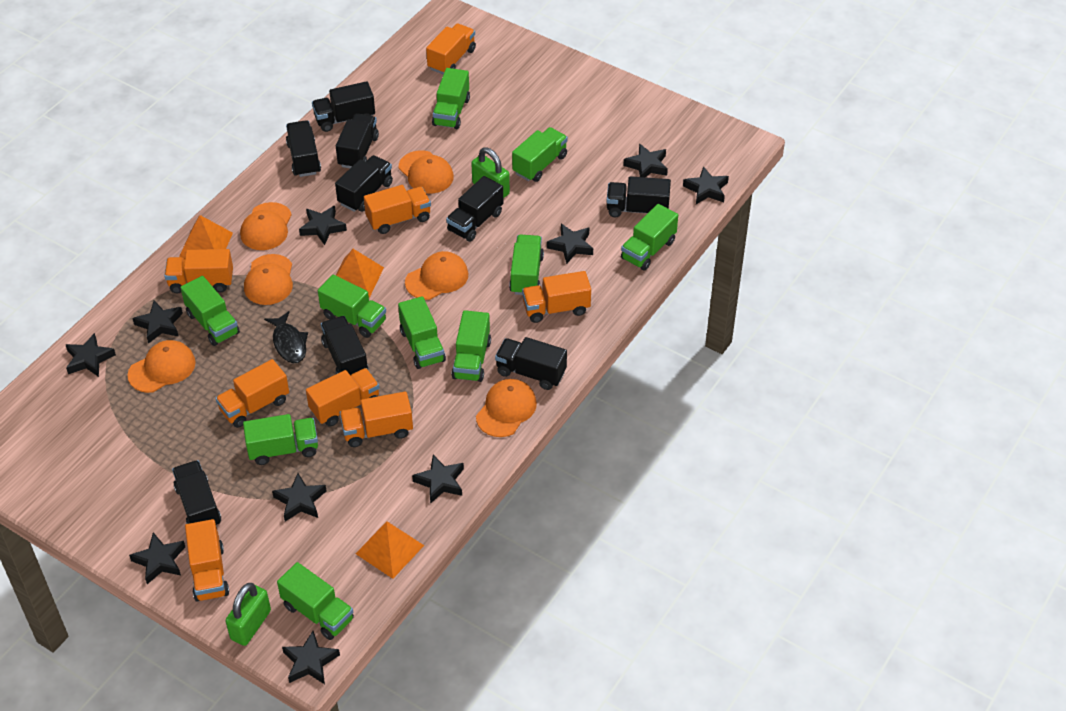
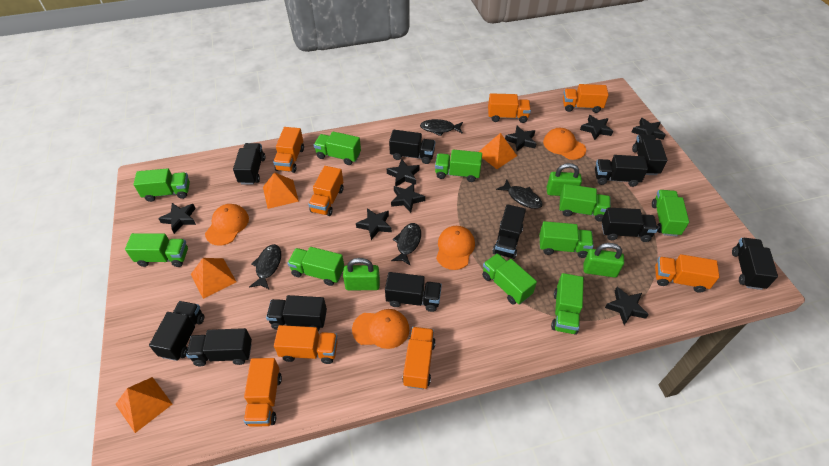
black fish: 1 -> 4
black star: 10 -> 8
black truck: 9 -> 11
green padlock: 2 -> 3
orange cap: 6 -> 4
orange pyramid: 3 -> 4

